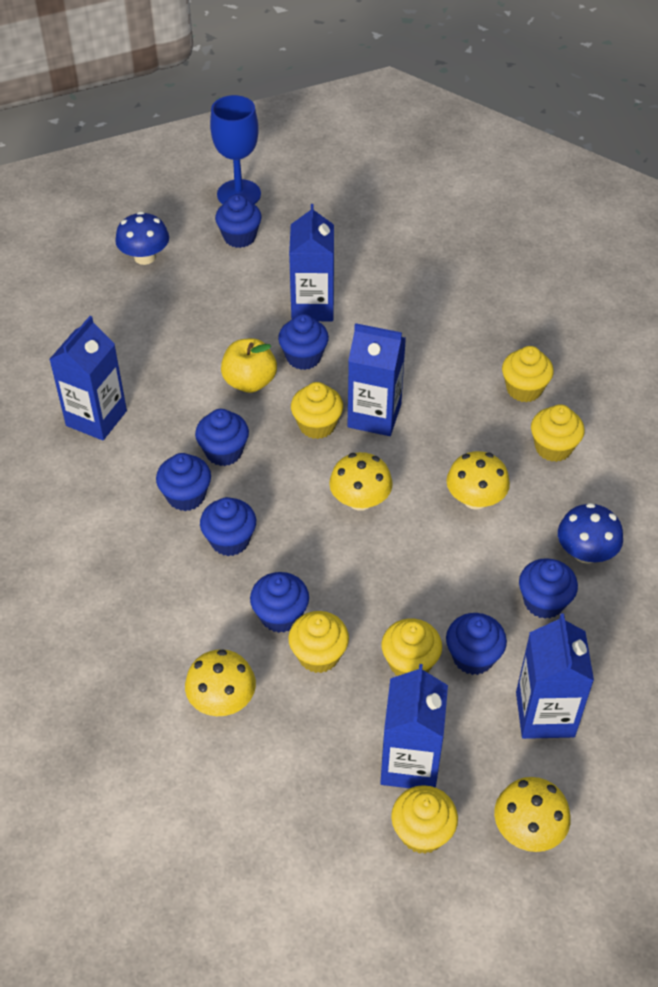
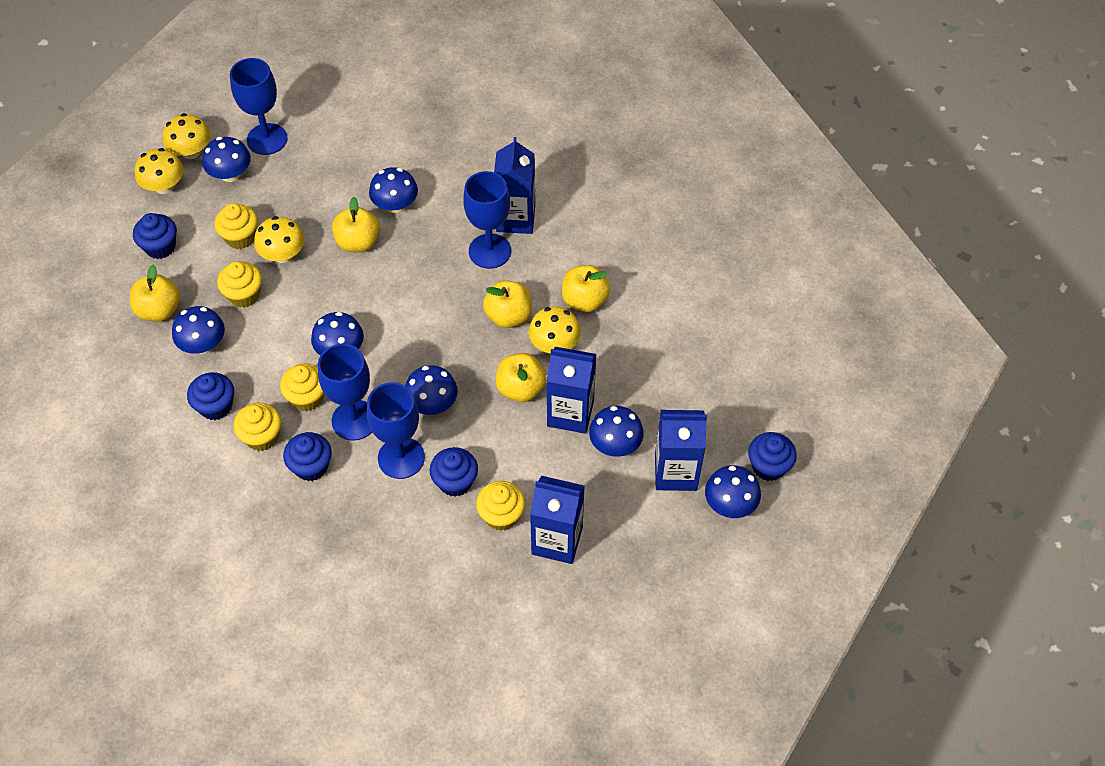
blue carton: 5 -> 4
blue cupcake: 8 -> 5
blue goblet: 1 -> 4
blue mushroom: 2 -> 7
yellow apple: 1 -> 5
yellow cupcake: 6 -> 5

